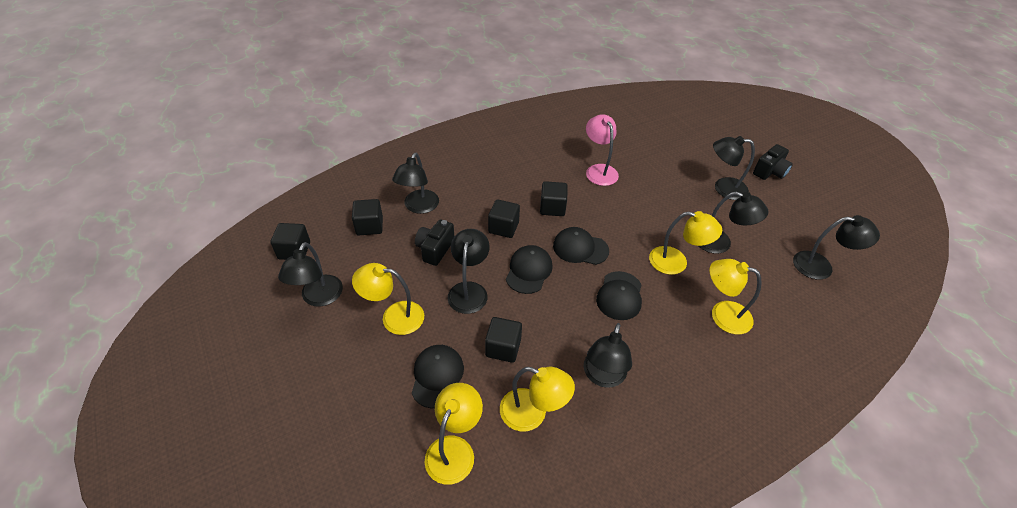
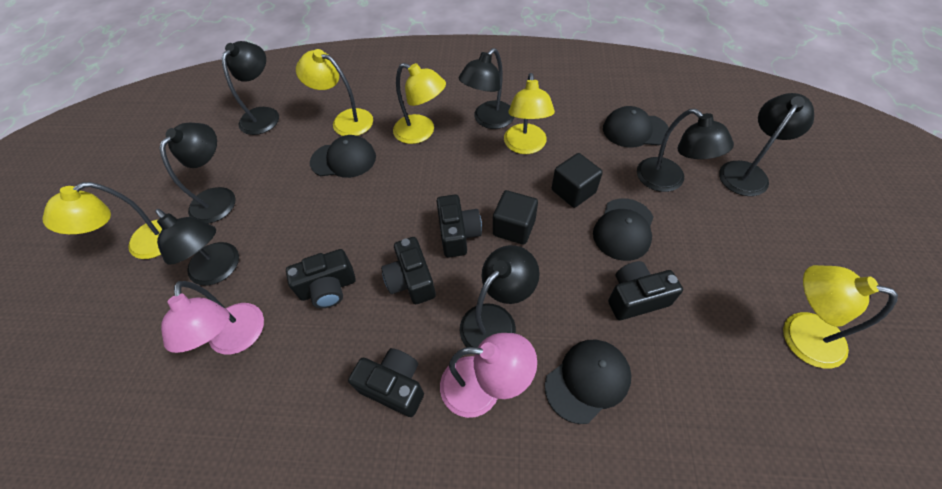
black camera: 2 -> 5
black cube: 5 -> 2
pink lamp: 1 -> 2

